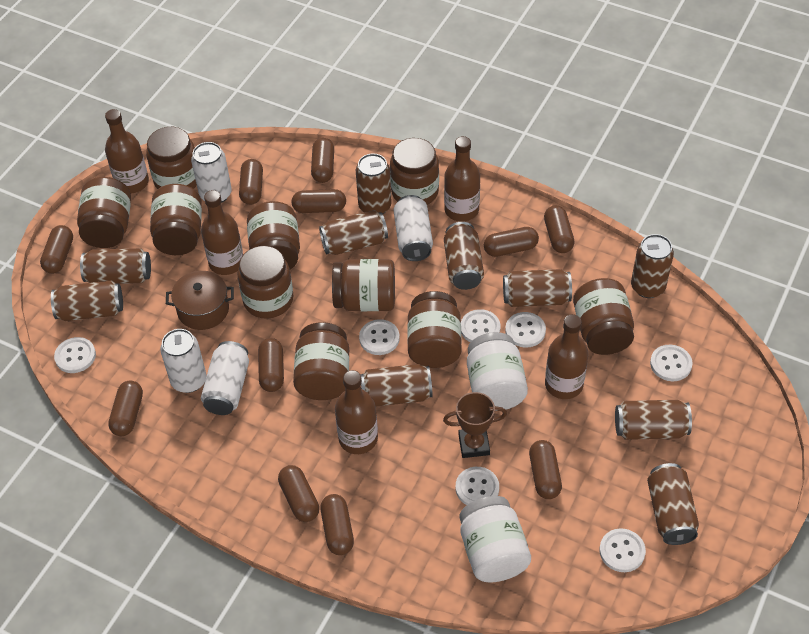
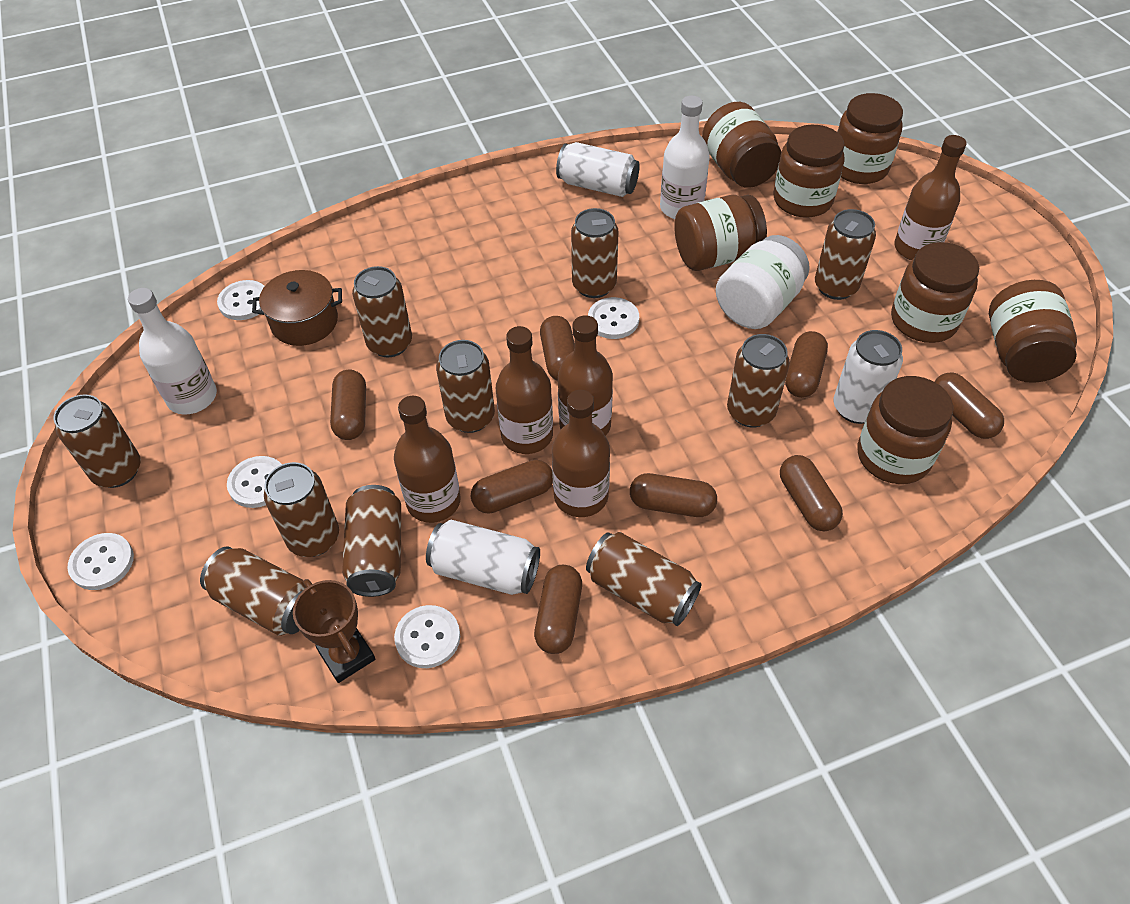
brown capsule: 11 -> 8
brown jar: 10 -> 7
white bottle: 0 -> 2
white button: 7 -> 5
white can: 4 -> 3
white jar: 2 -> 1

